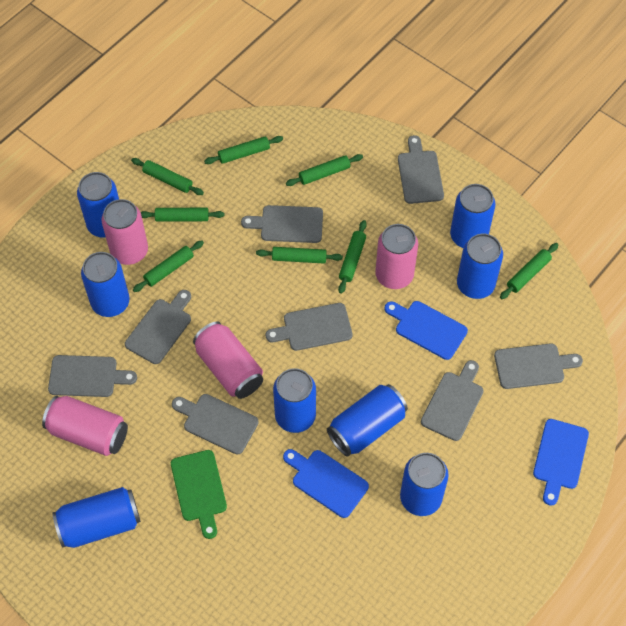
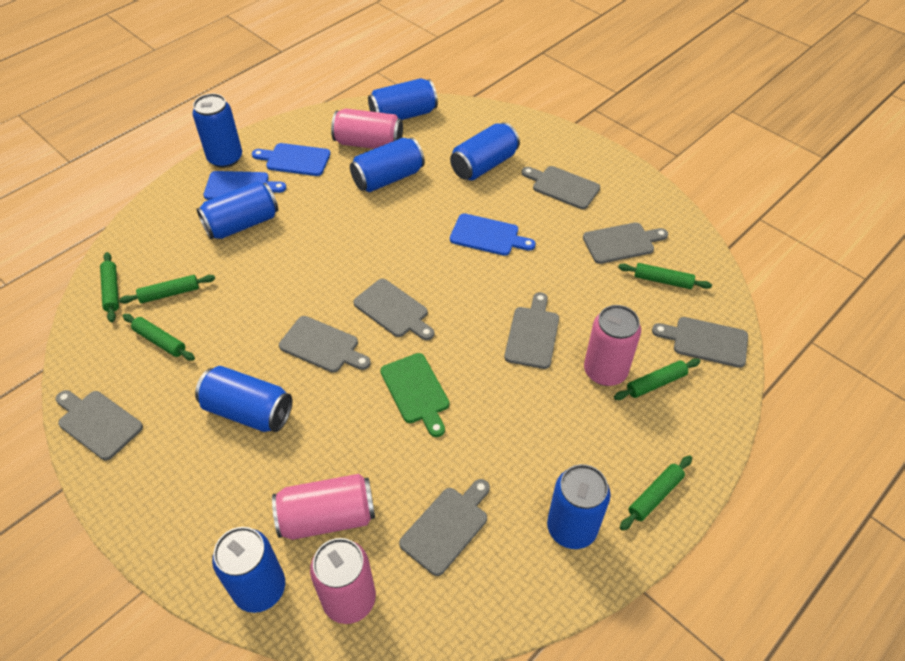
green rolling pin: 8 -> 6

